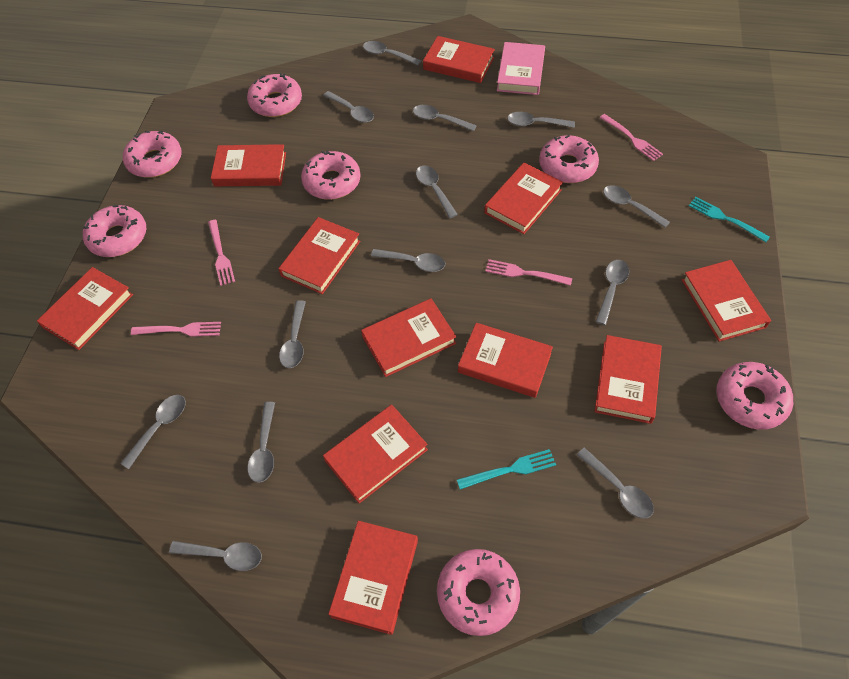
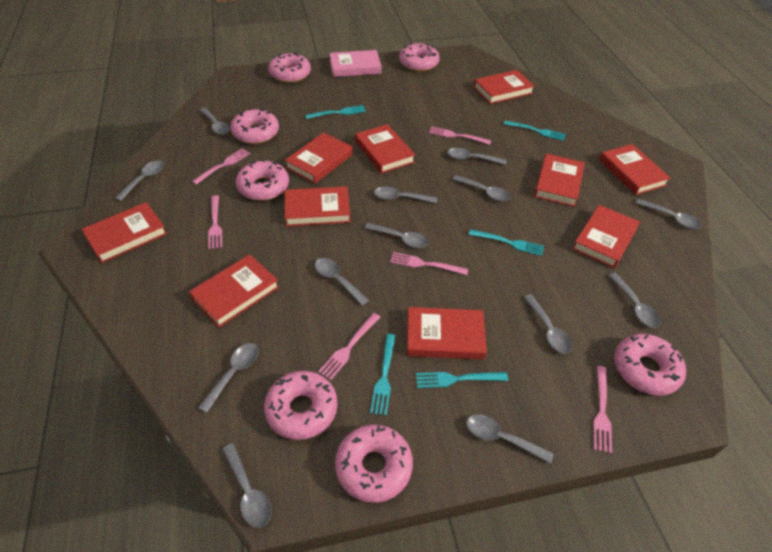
pink fork: 4 -> 6
red book: 11 -> 10
turquoise fork: 2 -> 5

